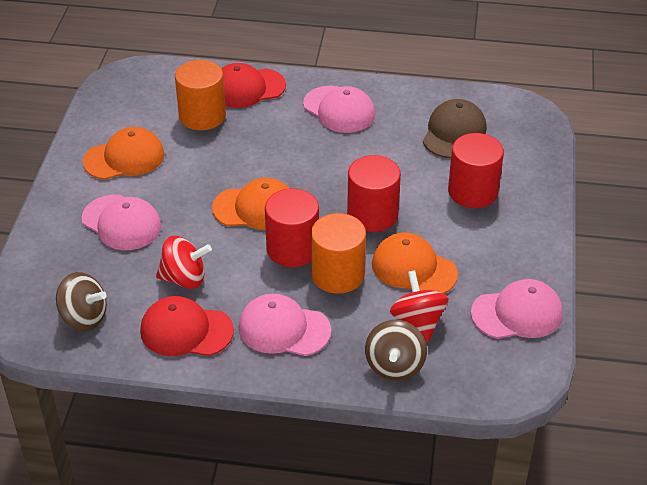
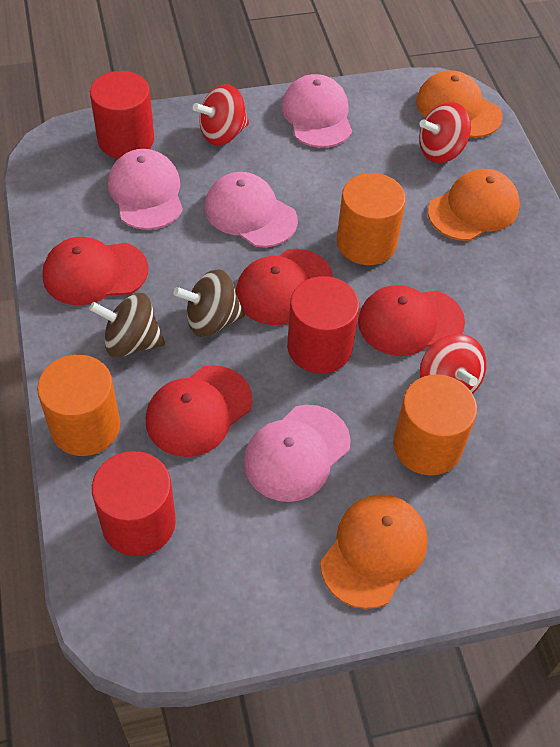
brown cap: 1 -> 0
orange cylinder: 2 -> 3
red cap: 2 -> 4
red spinning top: 2 -> 3

